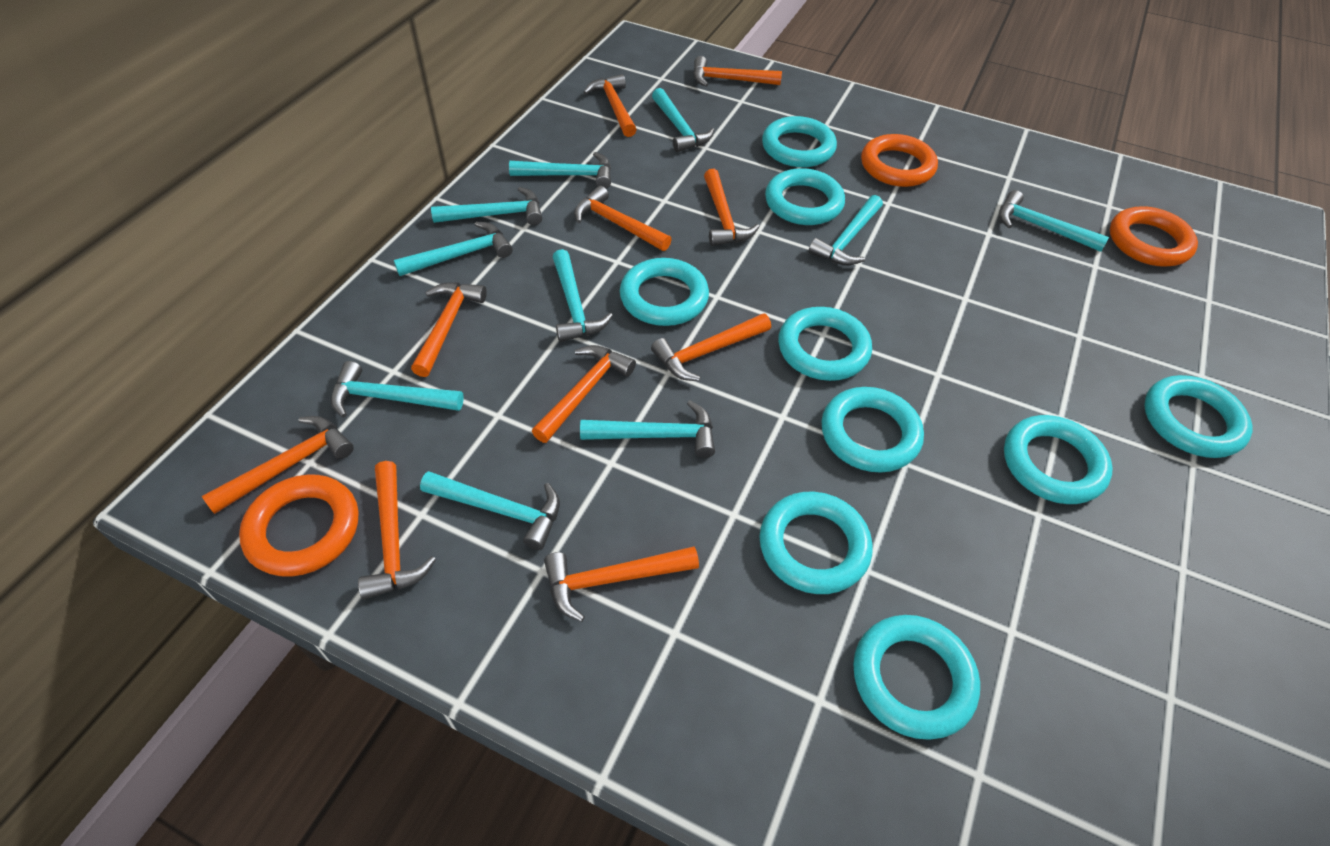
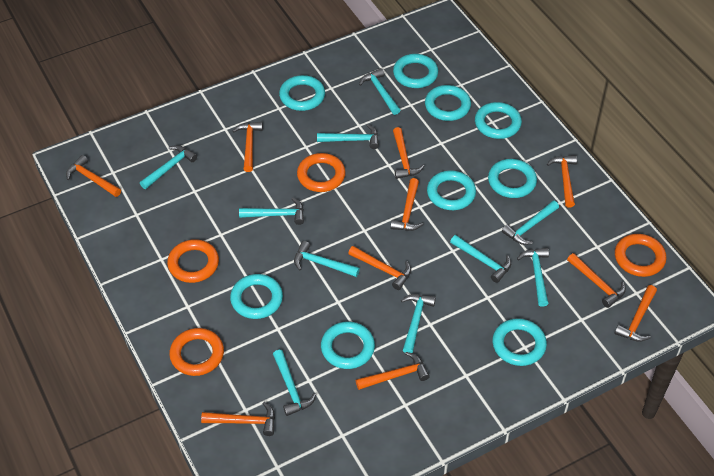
orange ring: 3 -> 4

